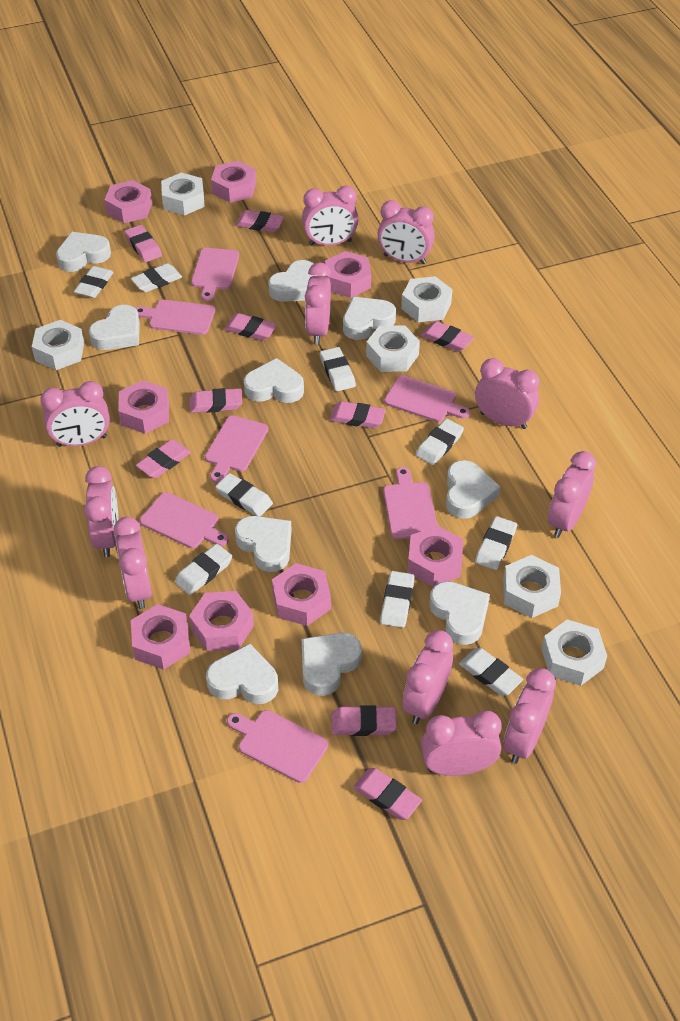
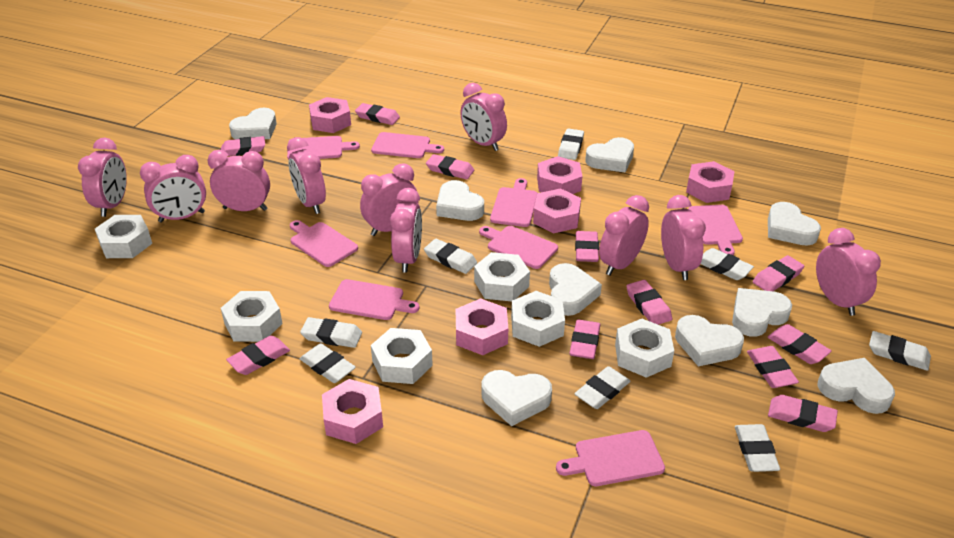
pink clock: 11 -> 10
pink cutting board: 7 -> 8
pink eraser: 9 -> 11
pink nut: 8 -> 6
white eraser: 9 -> 8
white heart: 10 -> 9

